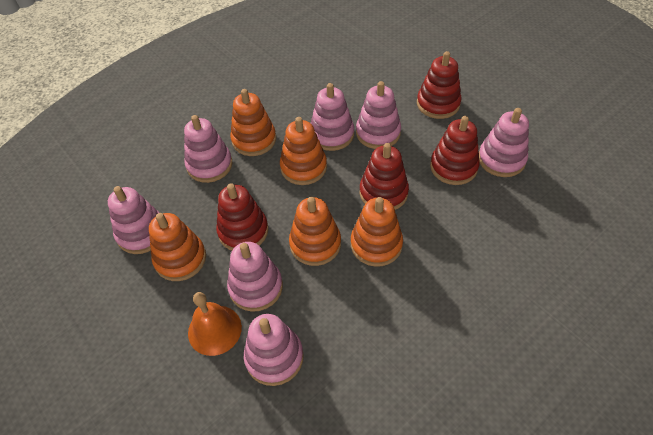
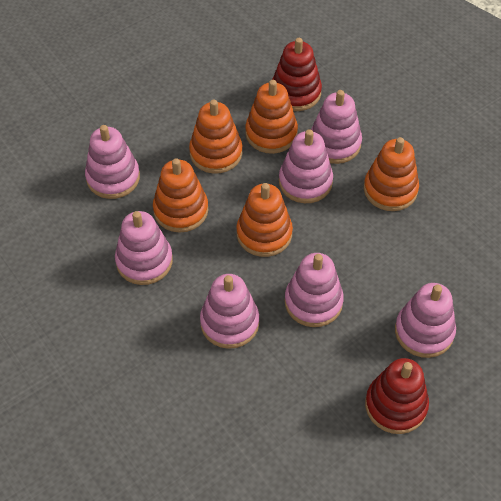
orange bell: 1 -> 0
red stacking toy: 4 -> 2

